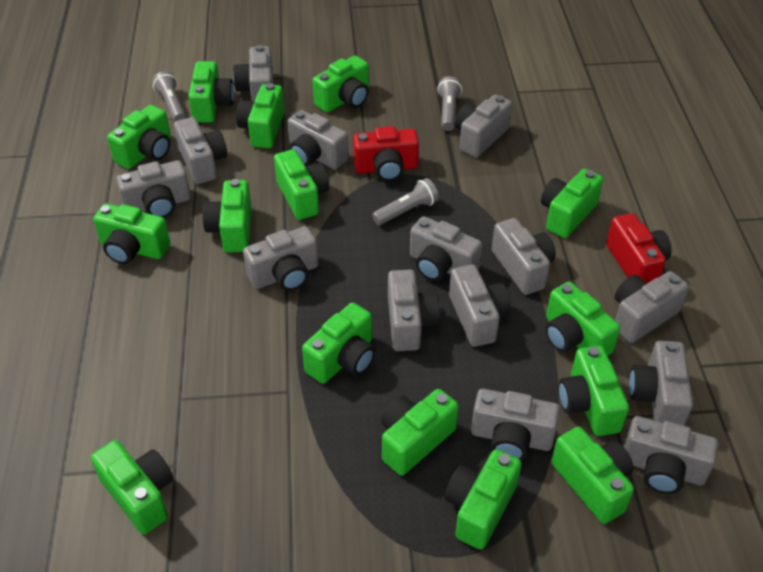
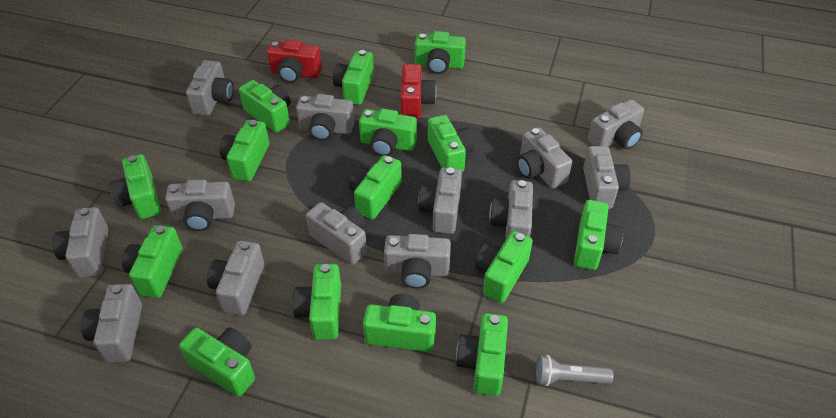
grey camera: 14 -> 13
grey flashlight: 3 -> 1

